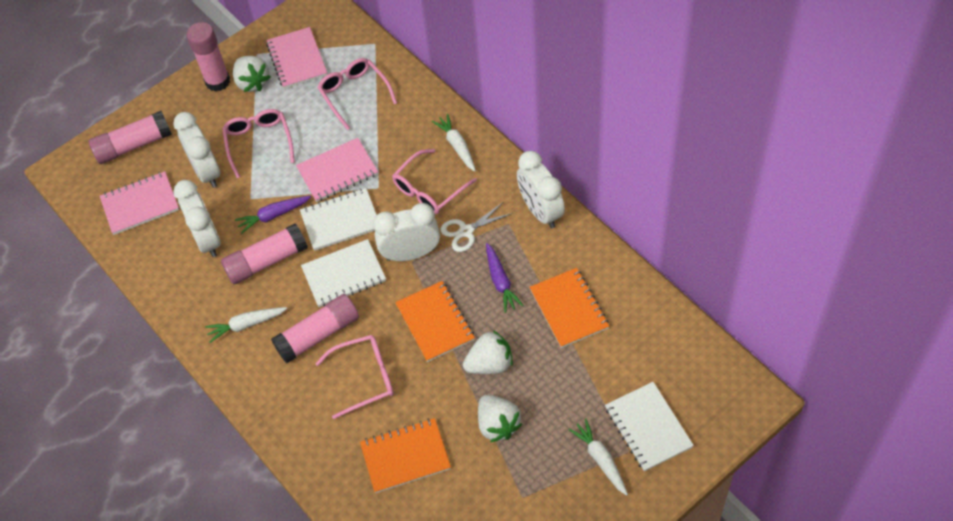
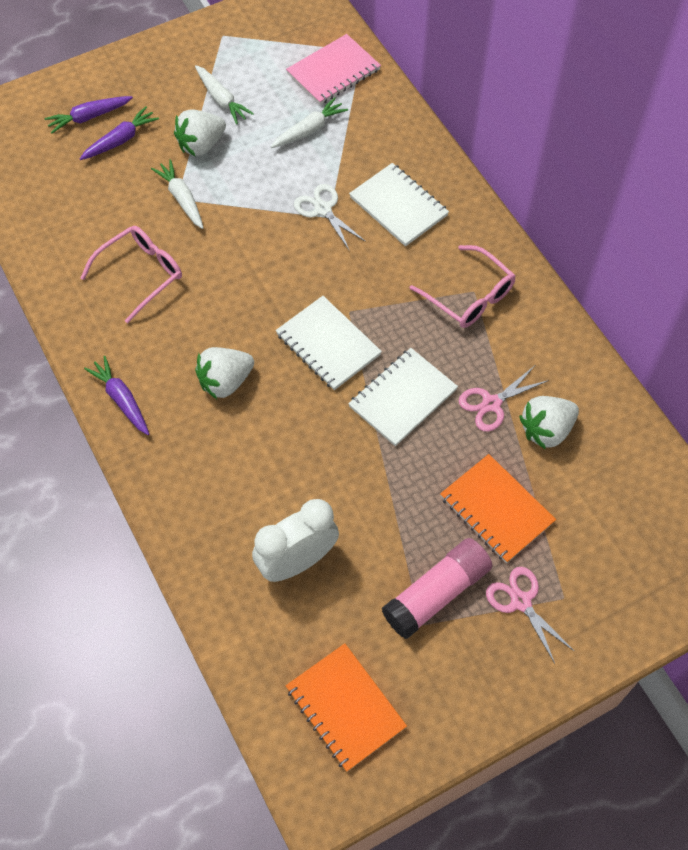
orange notebook: 3 -> 2
pink glasses: 4 -> 2
pink glue stick: 4 -> 1
pink notebook: 3 -> 1
pink scissors: 0 -> 2
purple carrot: 2 -> 3
white clock: 4 -> 1

